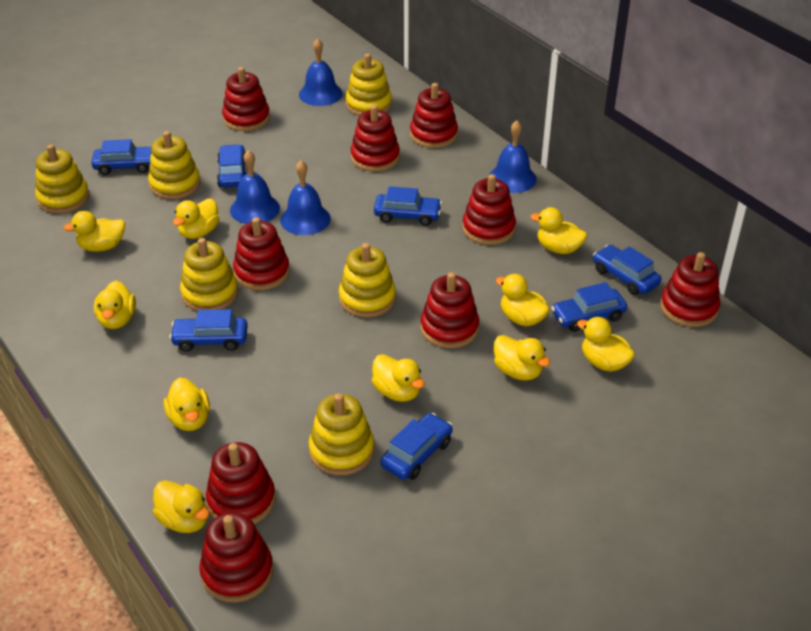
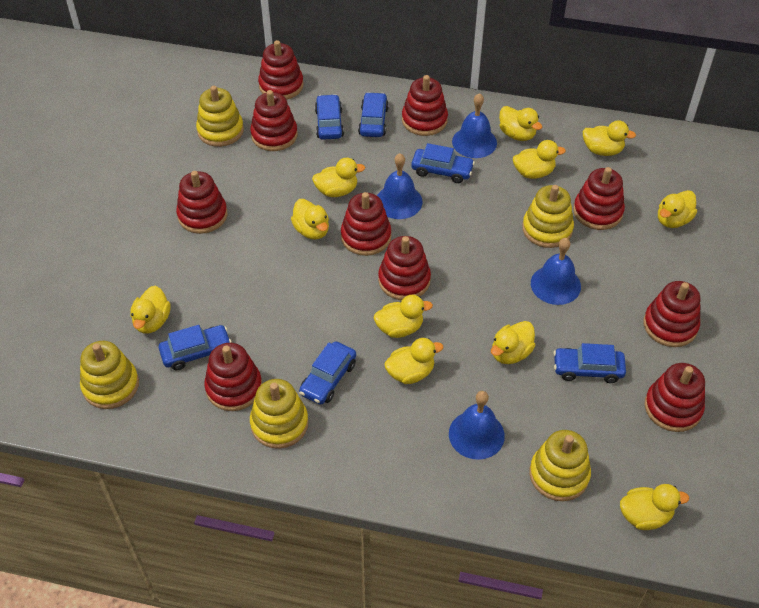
blue car: 7 -> 6
red stacking toy: 9 -> 10
yellow duck: 10 -> 11
yellow stacking toy: 6 -> 5

